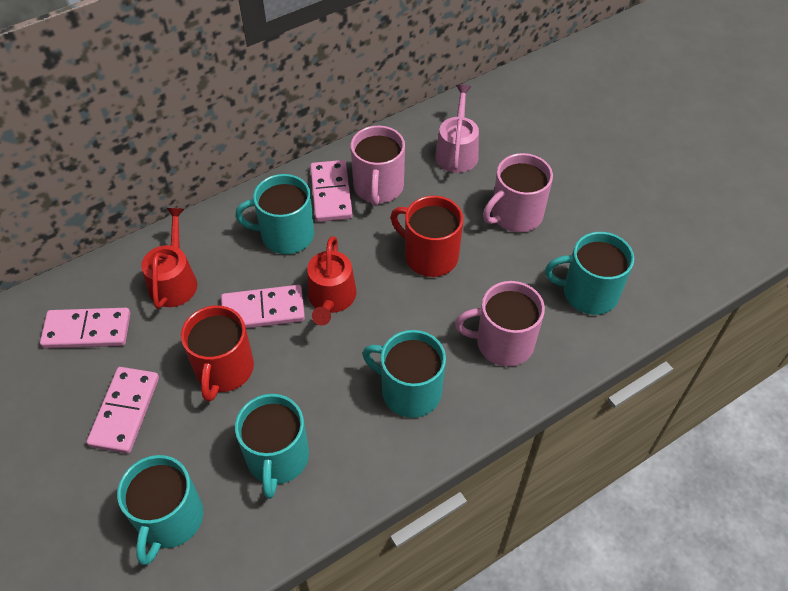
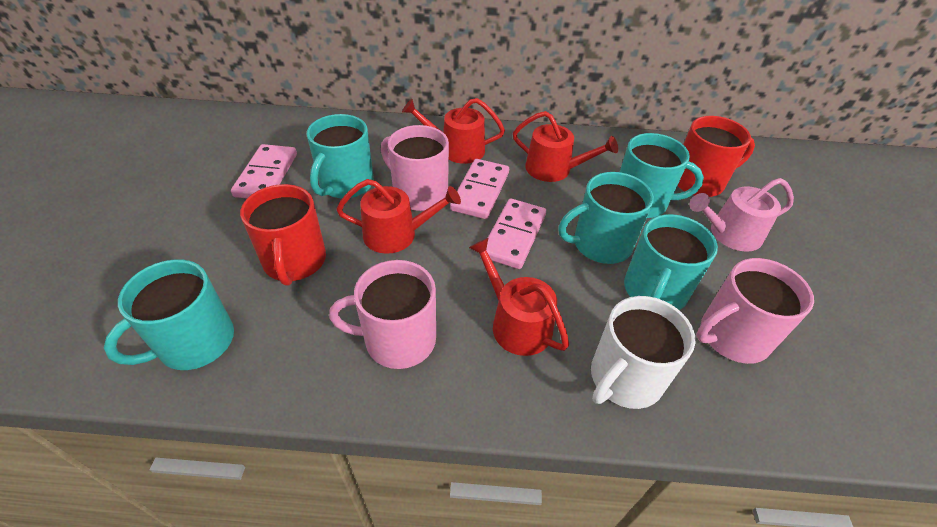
pink domino: 4 -> 3
red watering can: 2 -> 4
white mug: 0 -> 1

